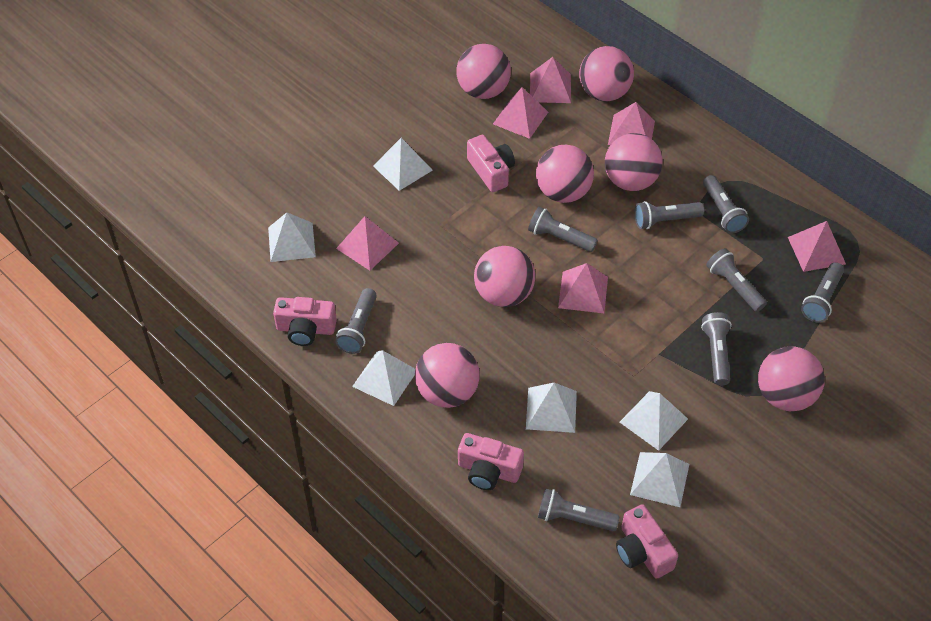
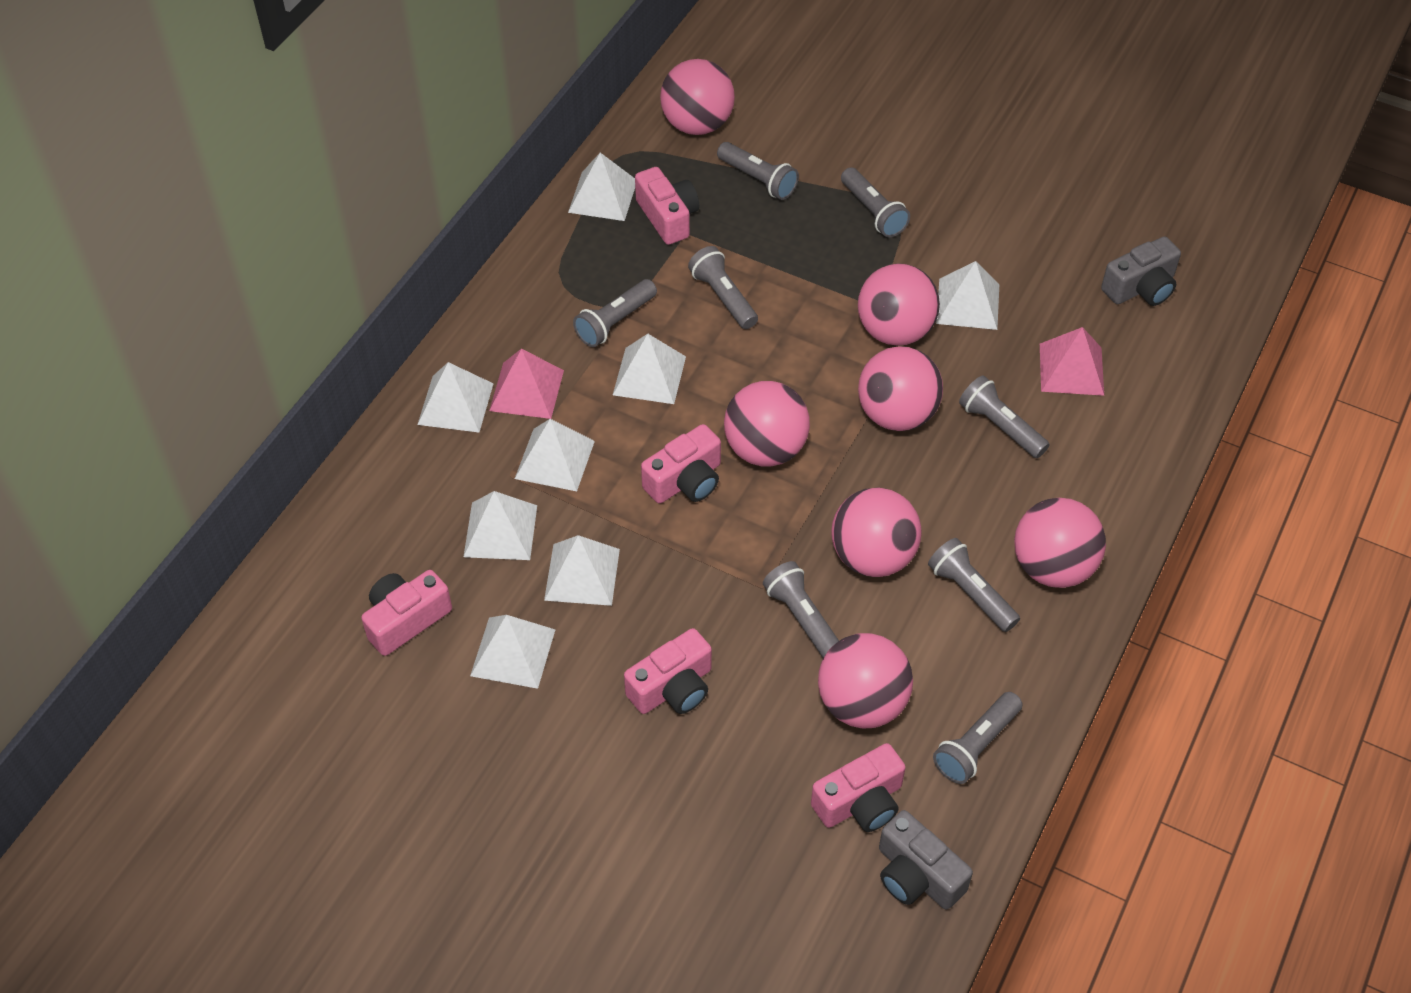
grey camera: 0 -> 2
pink camera: 4 -> 5
pink pyramid: 6 -> 2
white pyramid: 6 -> 8

